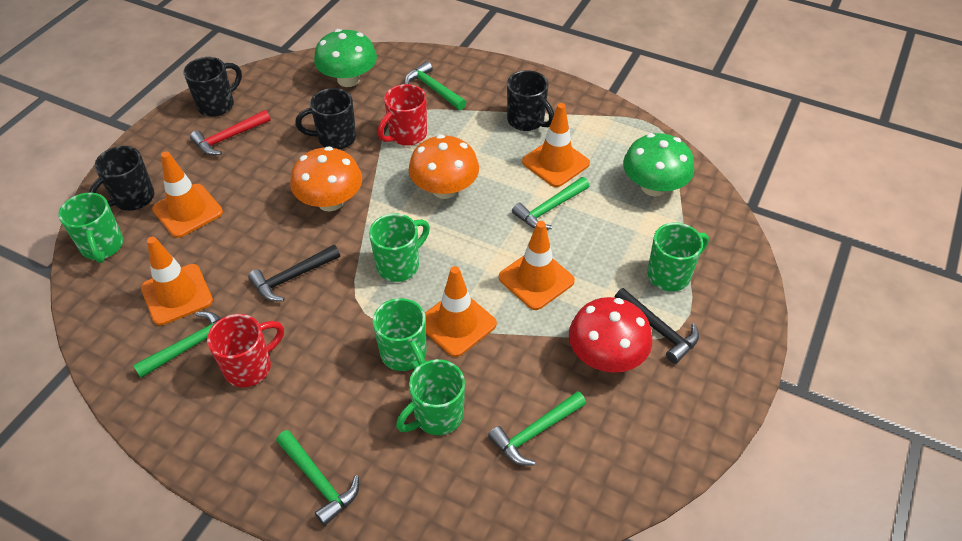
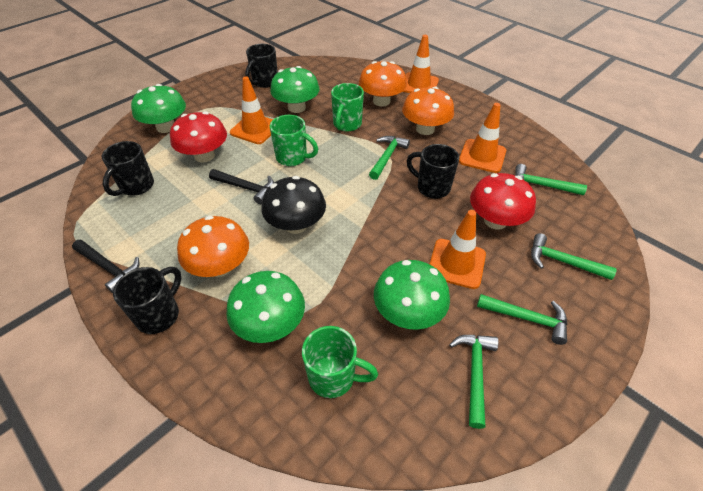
black mushroom: 0 -> 1
green mug: 5 -> 3
green mushroom: 2 -> 4
orange mushroom: 2 -> 3
orange traffic cone: 5 -> 4
red hammer: 1 -> 0
red mug: 2 -> 0
red mushroom: 1 -> 2

